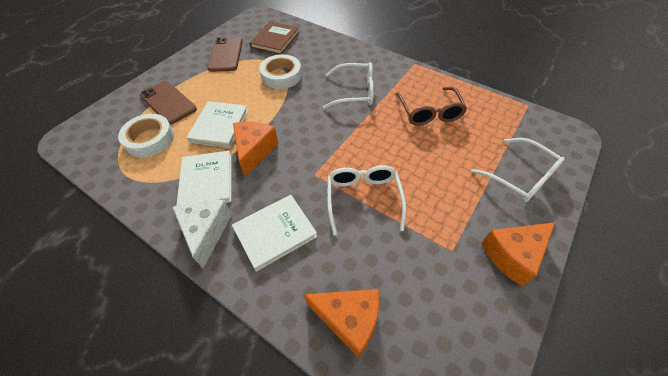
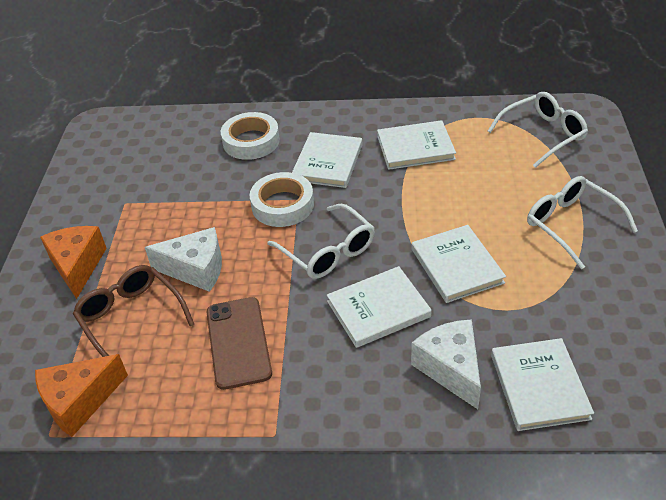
brown book: 1 -> 0
brown phone: 2 -> 1
orange cheese: 3 -> 2
white book: 3 -> 5
white cheese: 1 -> 2

